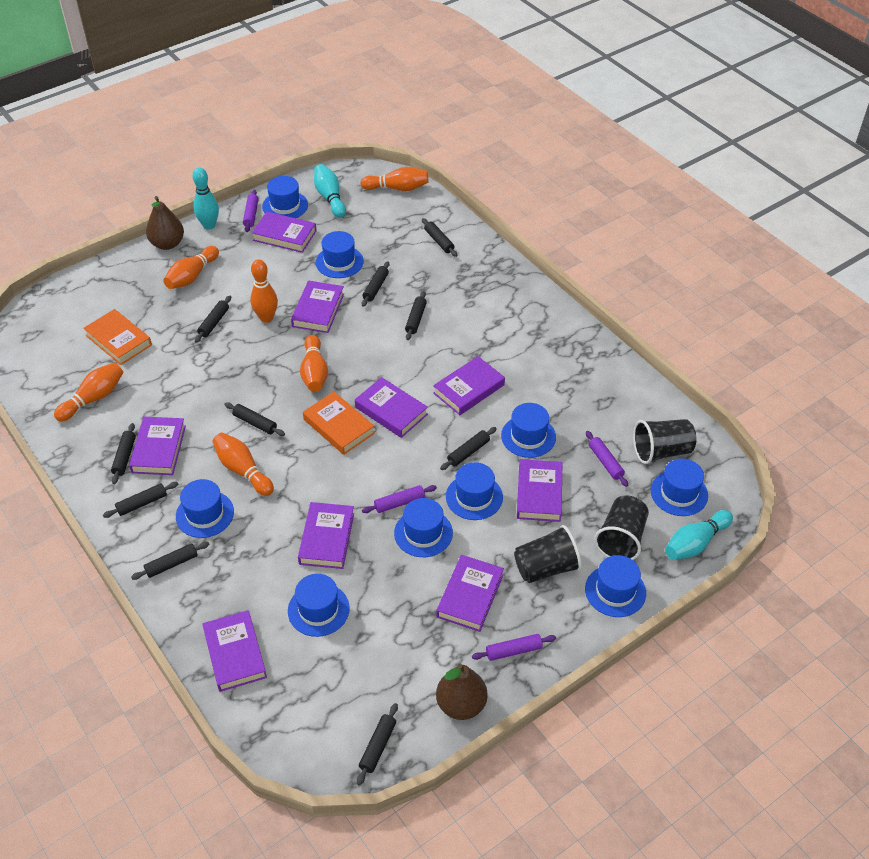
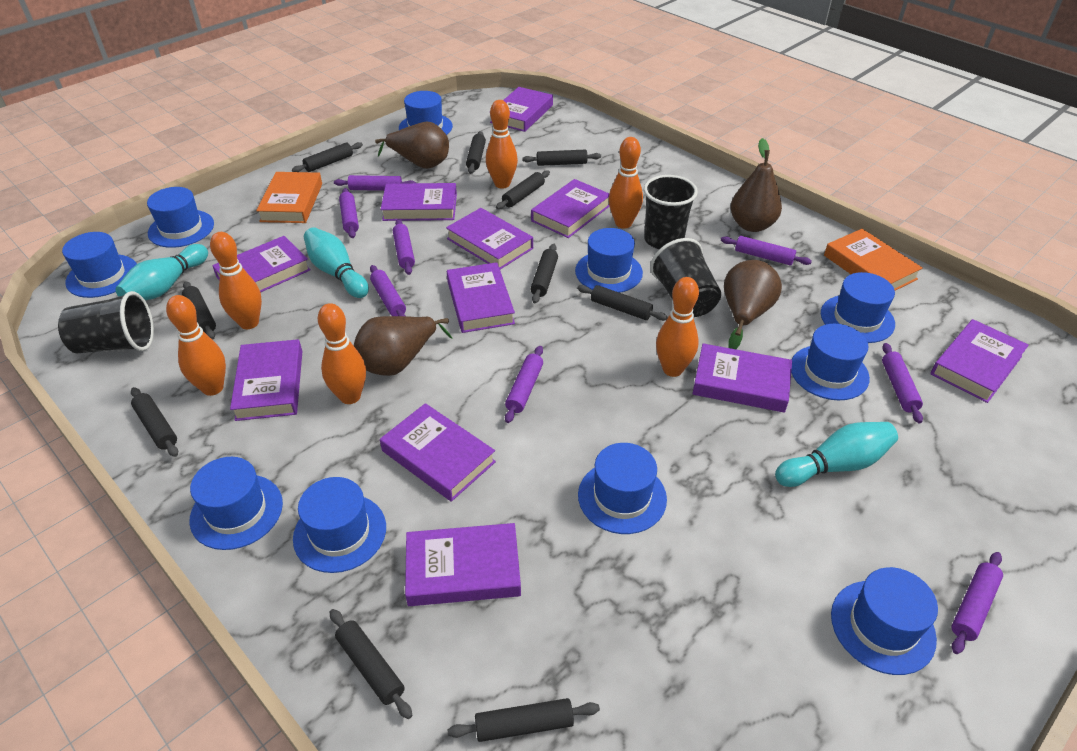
blue hat: 9 -> 10
brown pear: 2 -> 4
purple book: 9 -> 11
purple rolling pin: 4 -> 8

